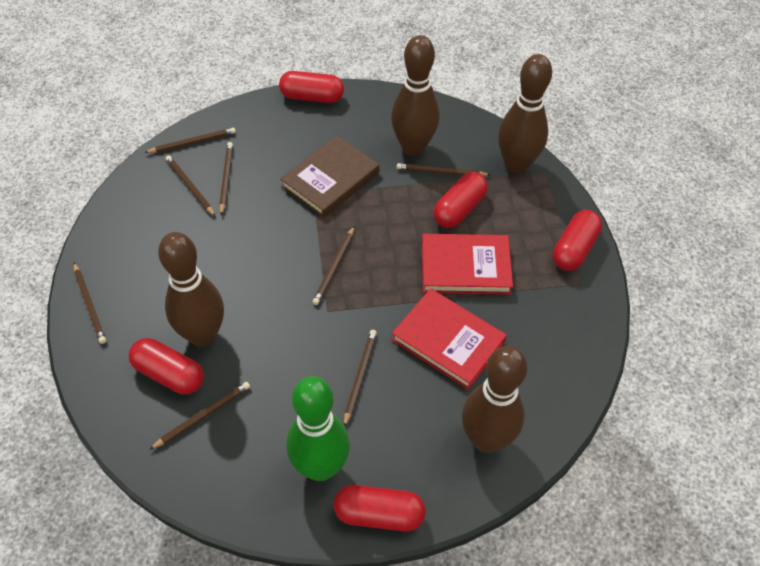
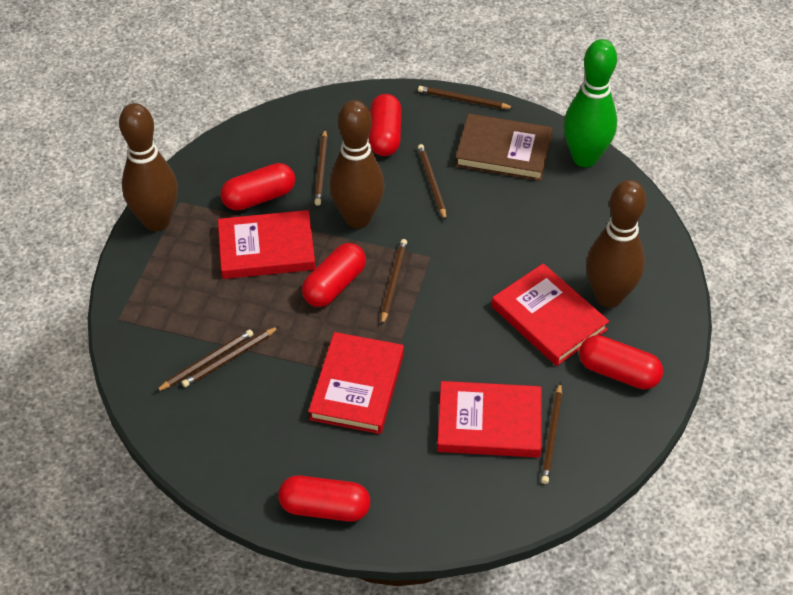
brown bowling pin: 4 -> 3
brown pencil: 8 -> 7
red book: 2 -> 4

